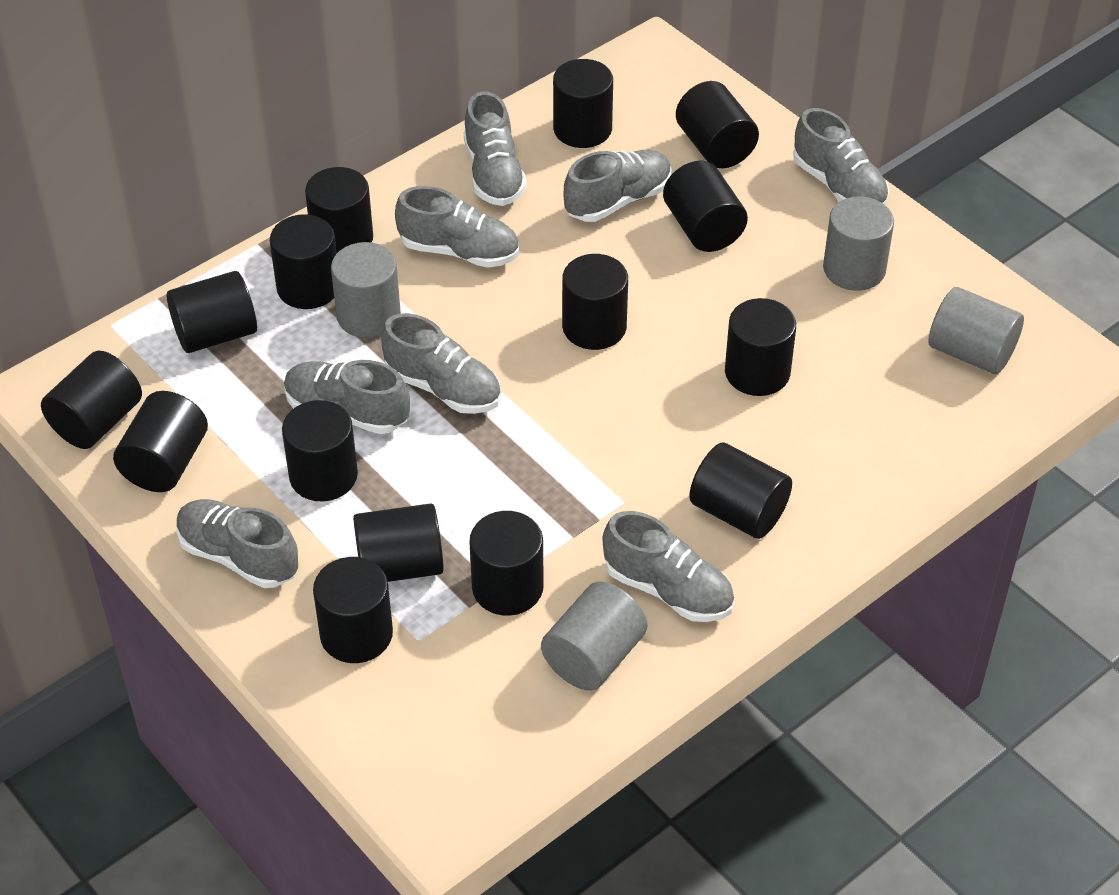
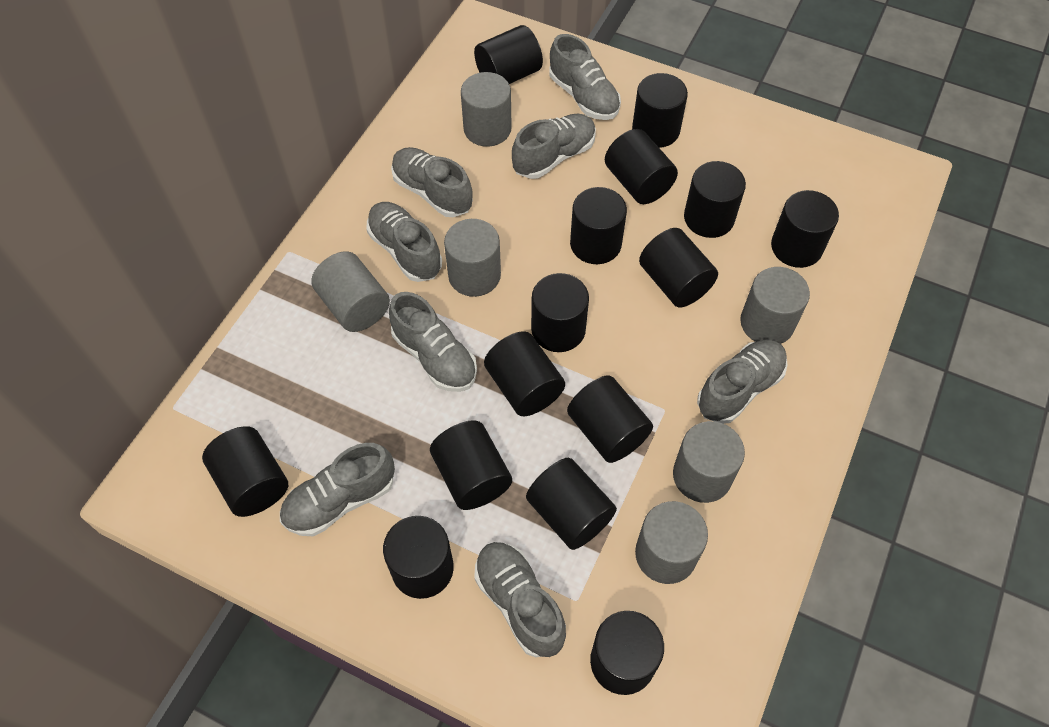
grey cylinder: 4 -> 6

